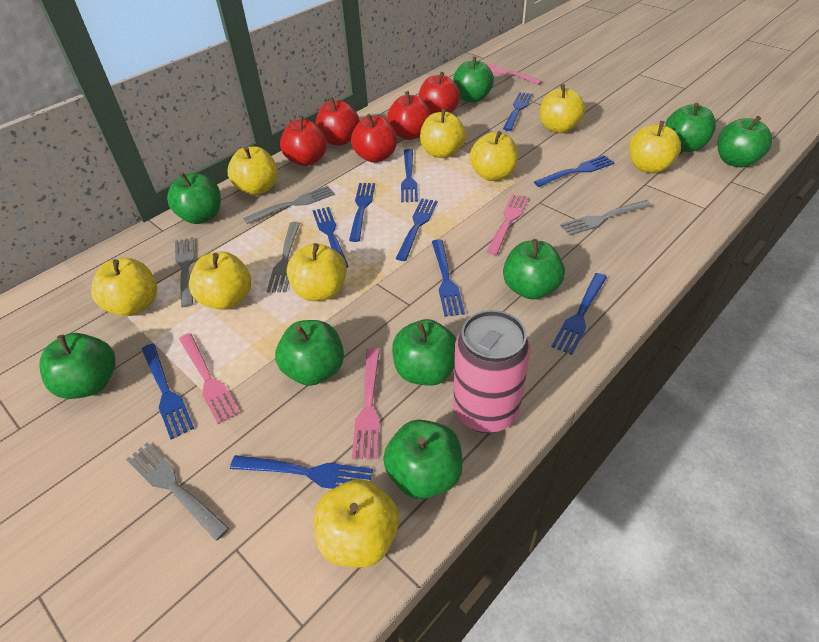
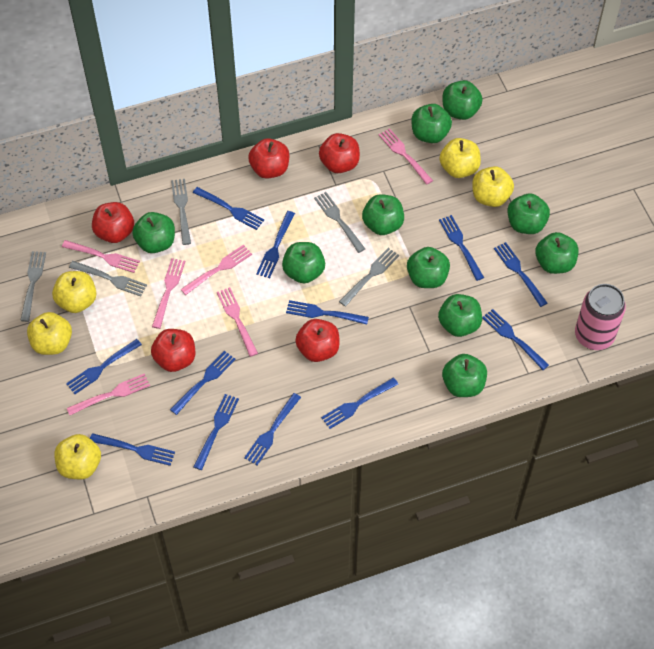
blue fork: 10 -> 12
green apple: 9 -> 10
pink fork: 4 -> 6
yellow apple: 9 -> 5

